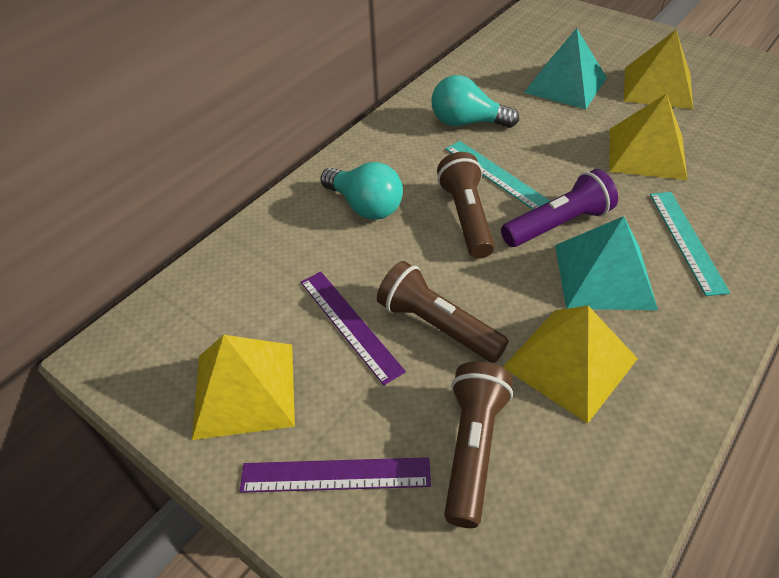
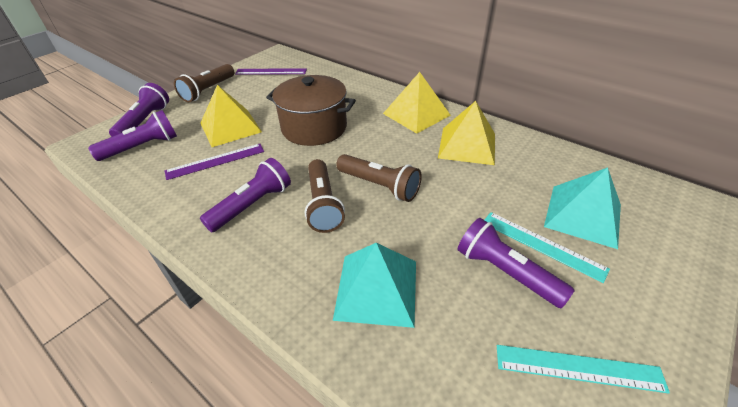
brown pot: 0 -> 1
purple flashlight: 1 -> 4
turquoise light bulb: 2 -> 0
yellow pyramid: 4 -> 3

